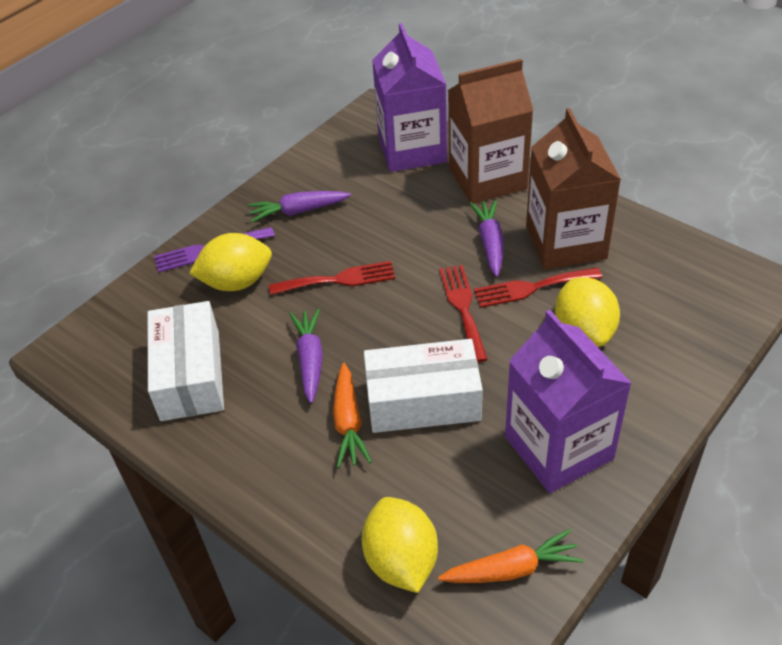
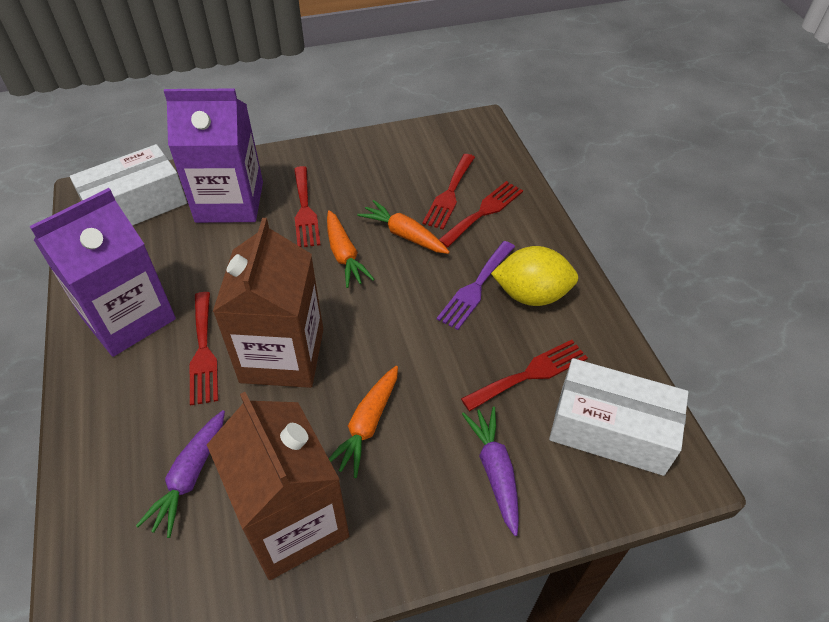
orange carrot: 2 -> 3
purple carrot: 3 -> 2
red fork: 3 -> 5
yellow lemon: 3 -> 1

